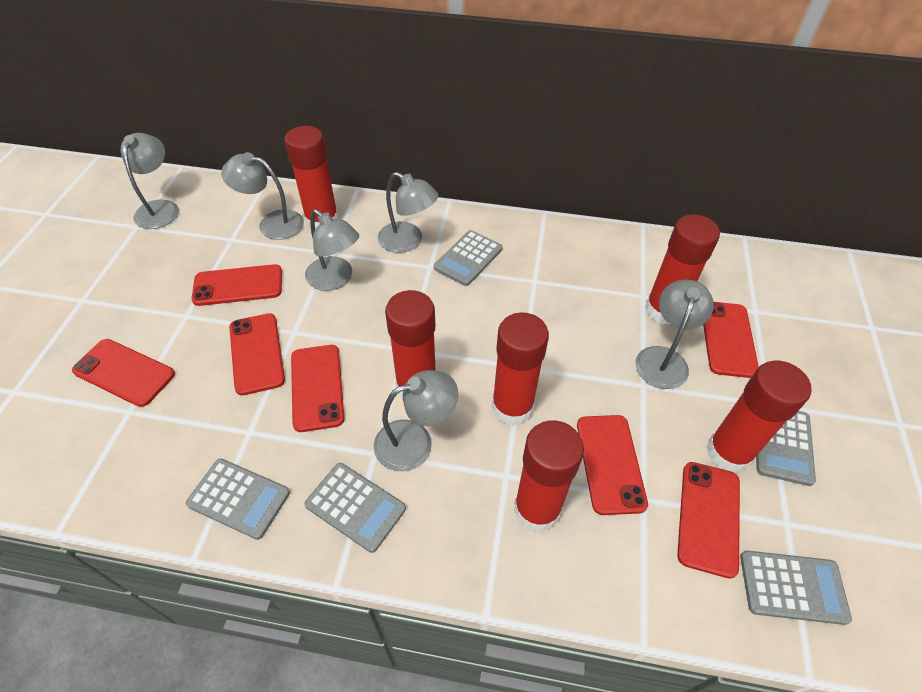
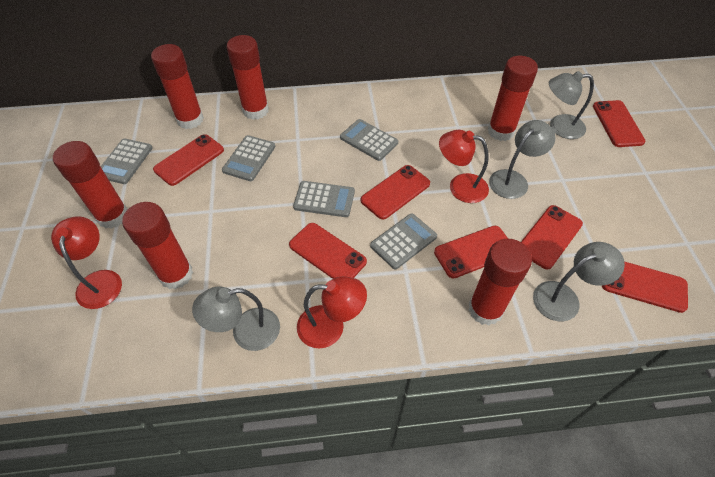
grey lamp: 6 -> 4
red lamp: 0 -> 3

